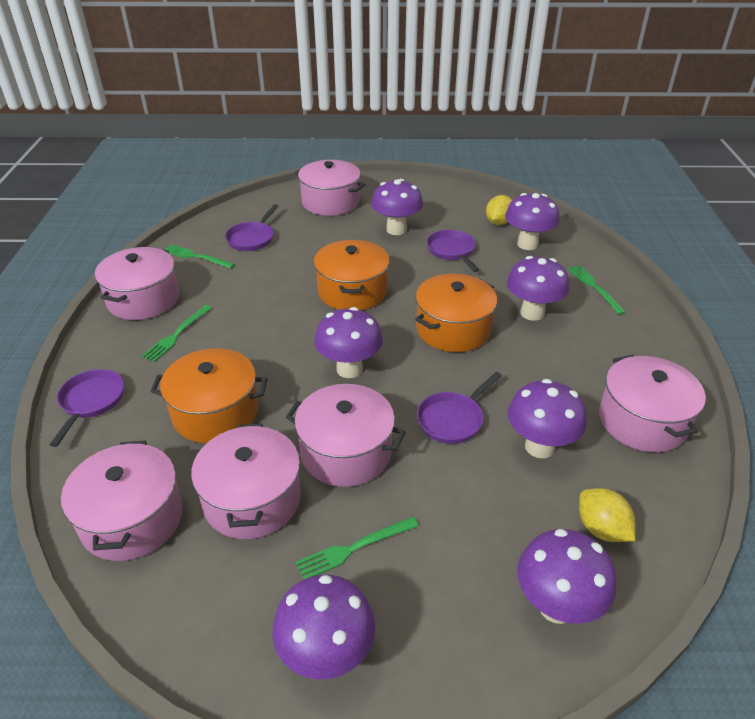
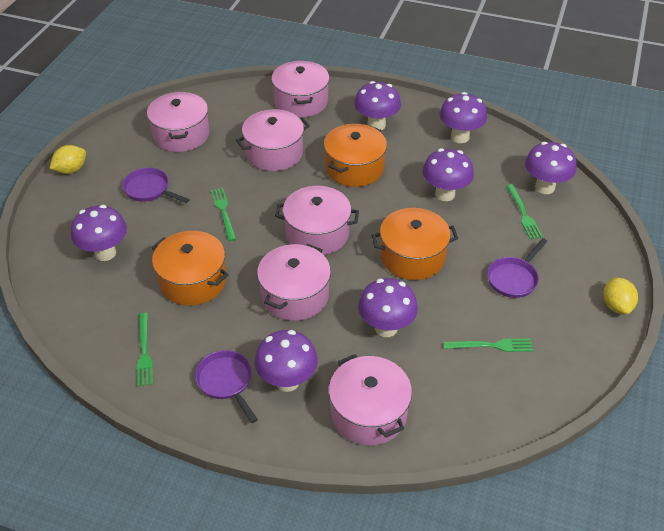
purple pan: 4 -> 3

